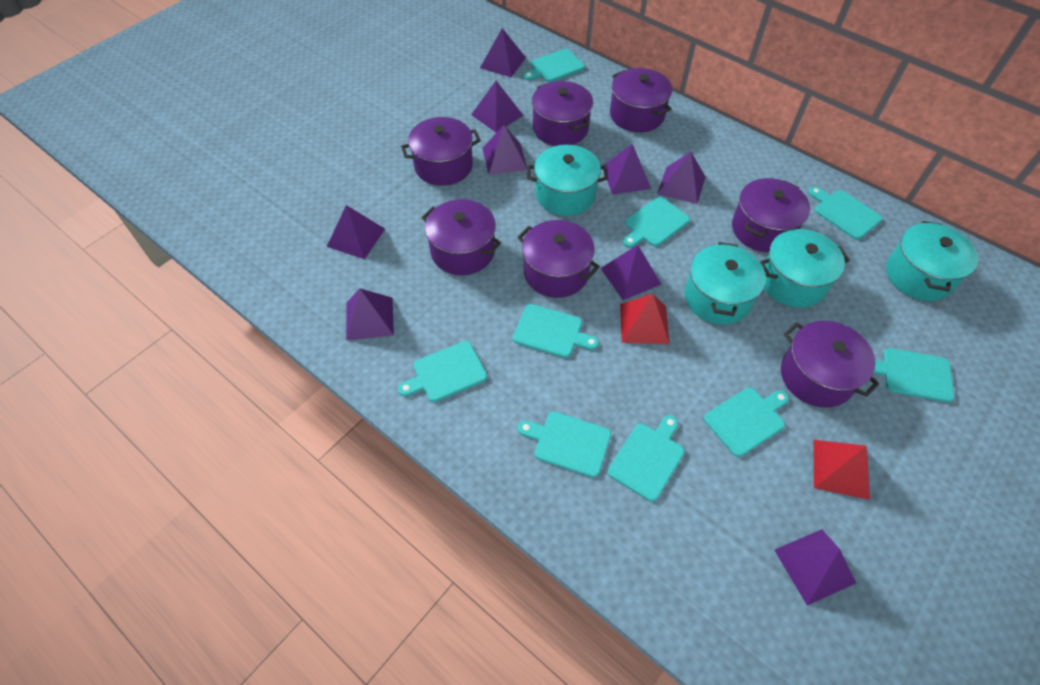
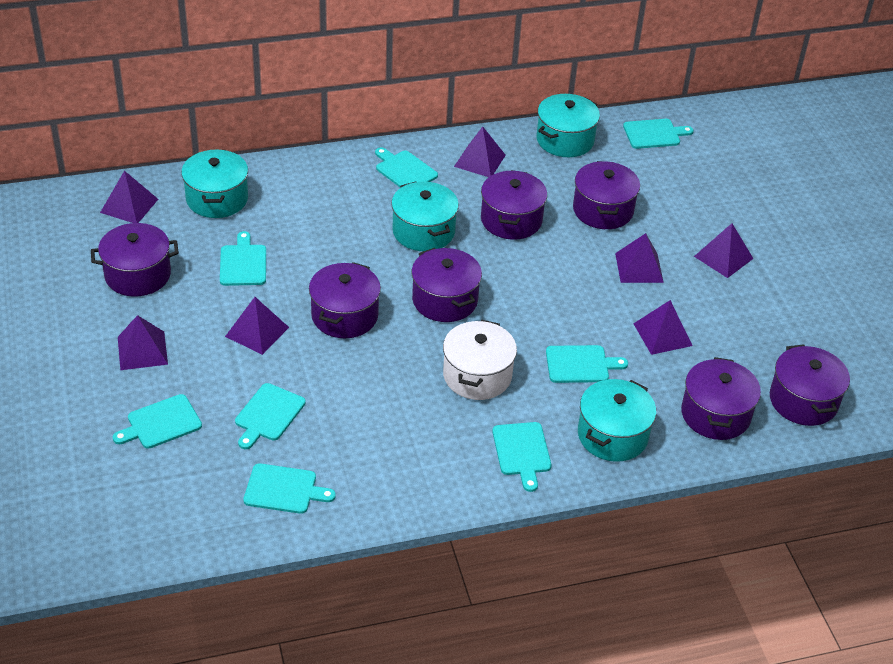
purple pyramid: 9 -> 7
red pyramid: 2 -> 0
turquoise cutting board: 9 -> 8
white pot: 0 -> 1

